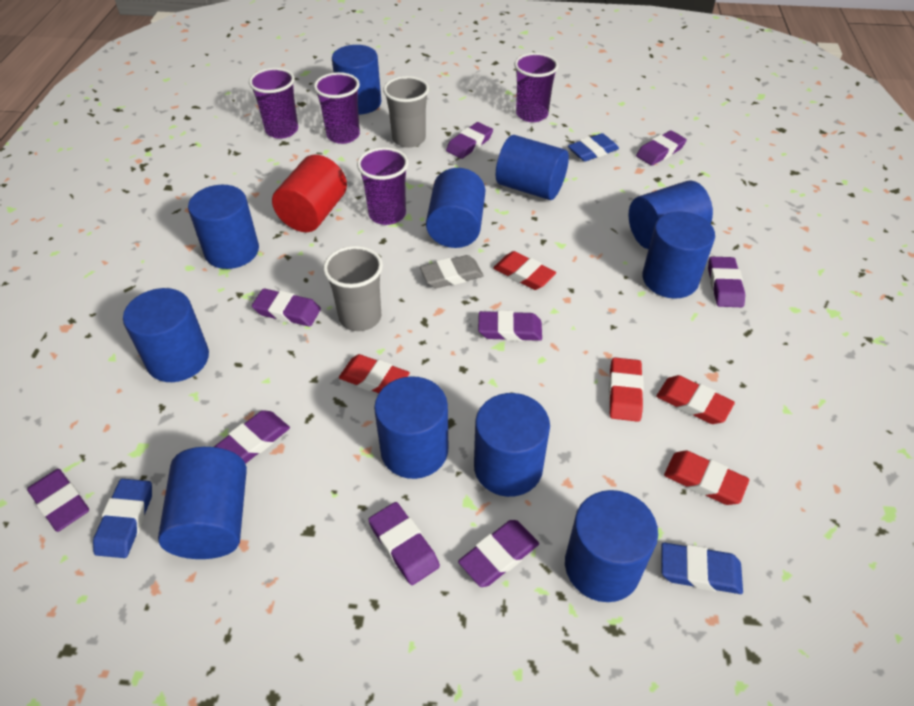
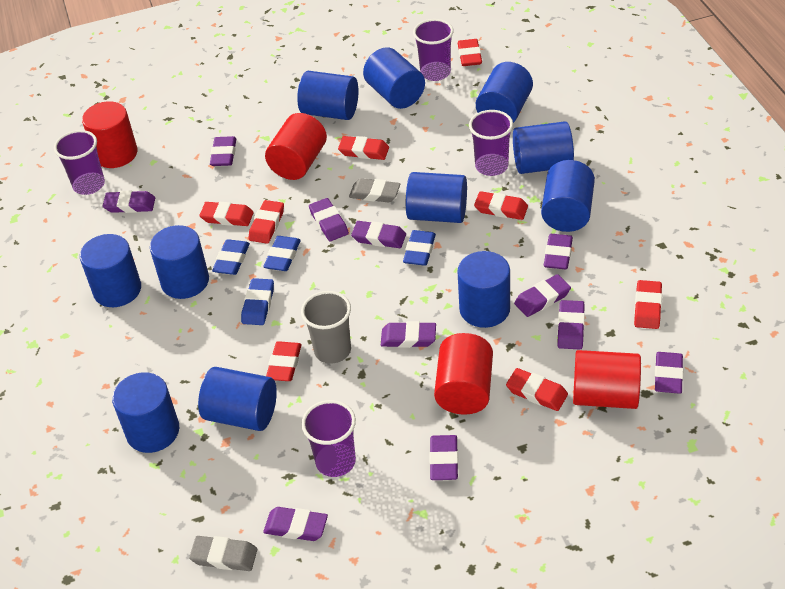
blue eraser: 3 -> 4
grey cup: 2 -> 1
grey eraser: 1 -> 2
purple eraser: 9 -> 11
red cylinder: 1 -> 4
red eraser: 5 -> 8

